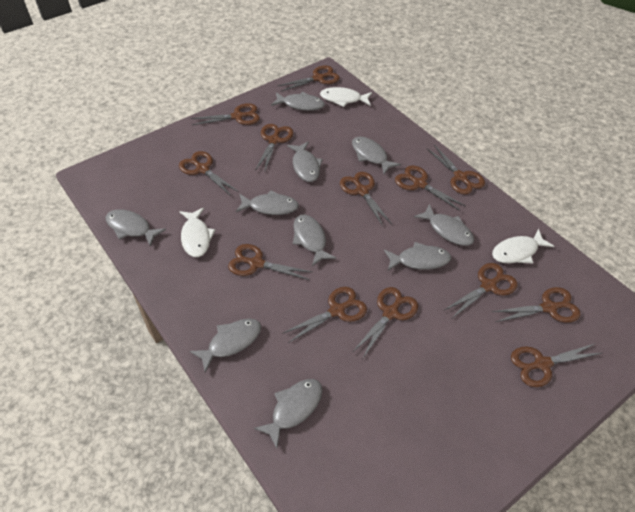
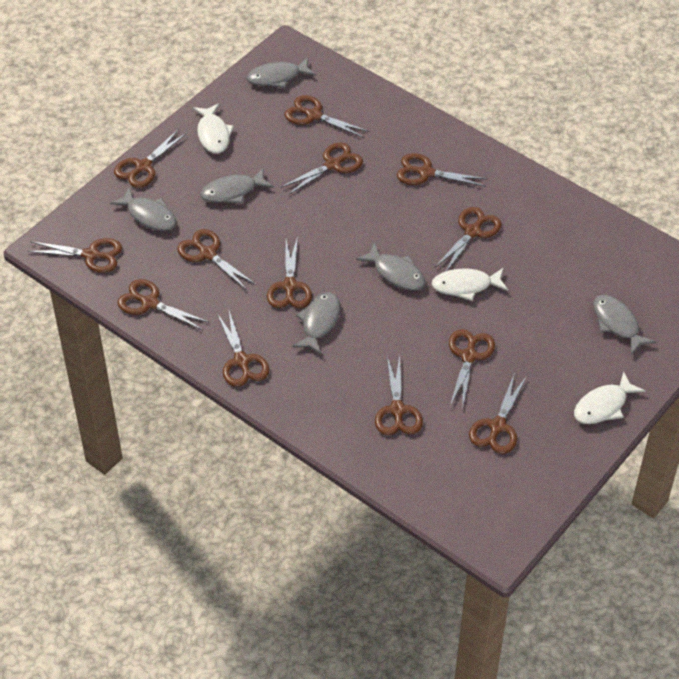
grey fish: 10 -> 6

